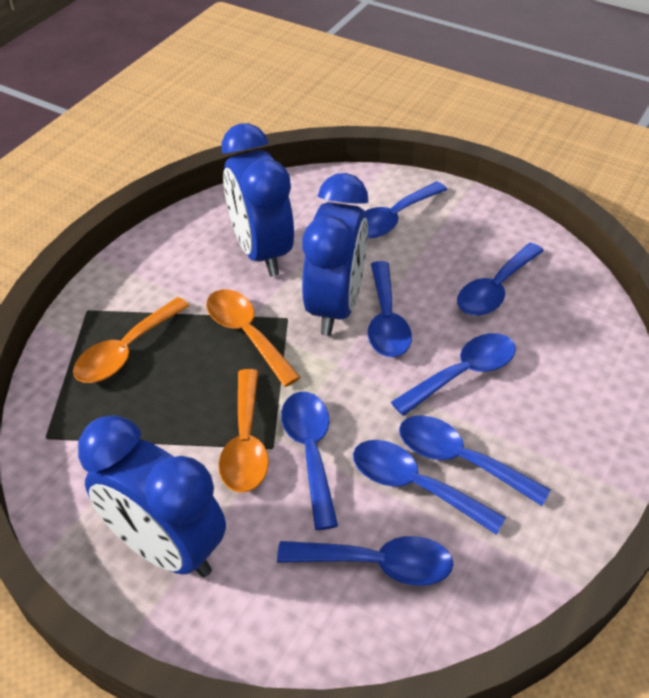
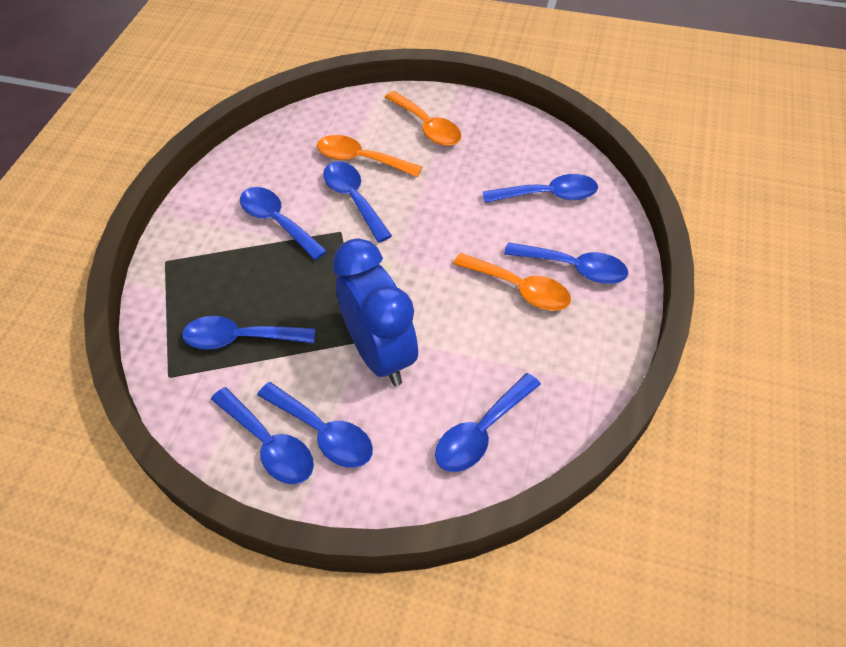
blue clock: 3 -> 1

